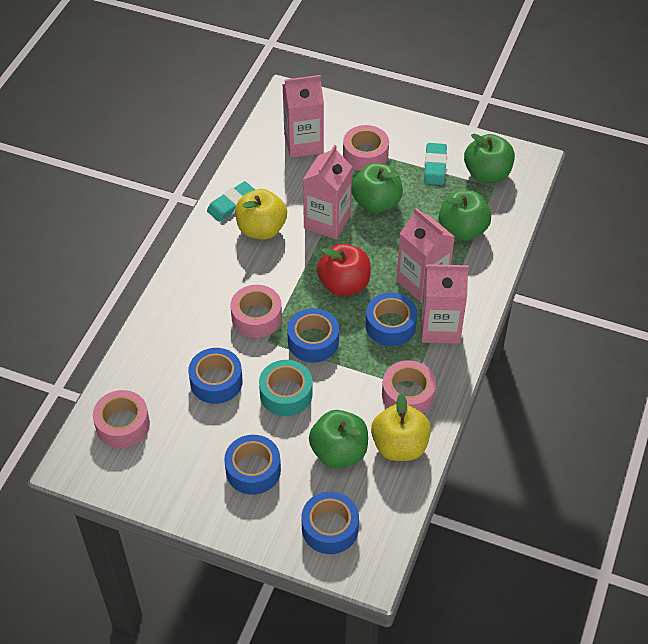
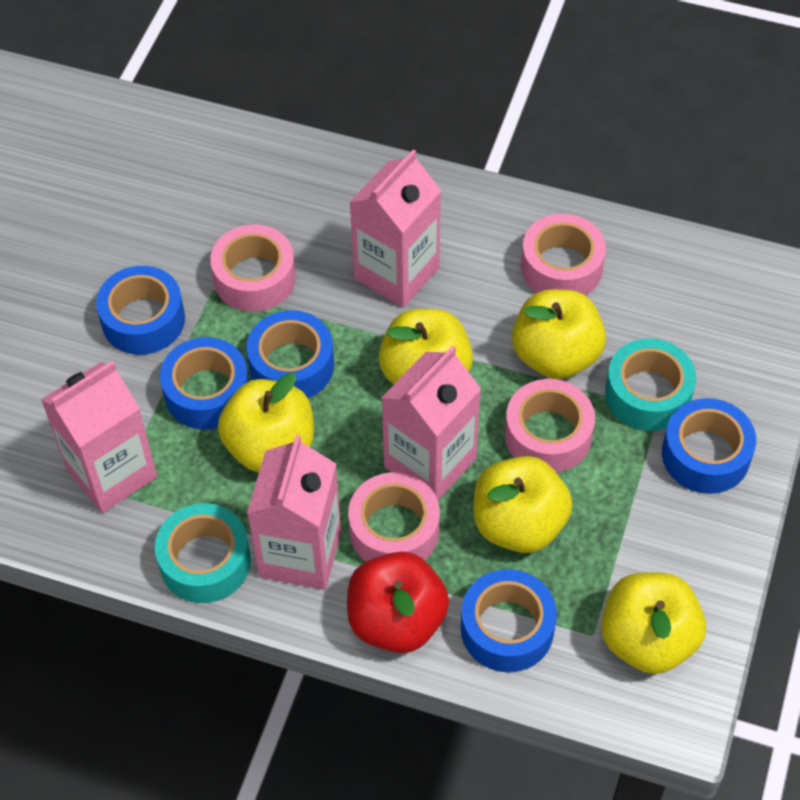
green apple: 4 -> 0
turquoise eraser: 2 -> 0
turquoise tape: 1 -> 2
yellow apple: 2 -> 5

